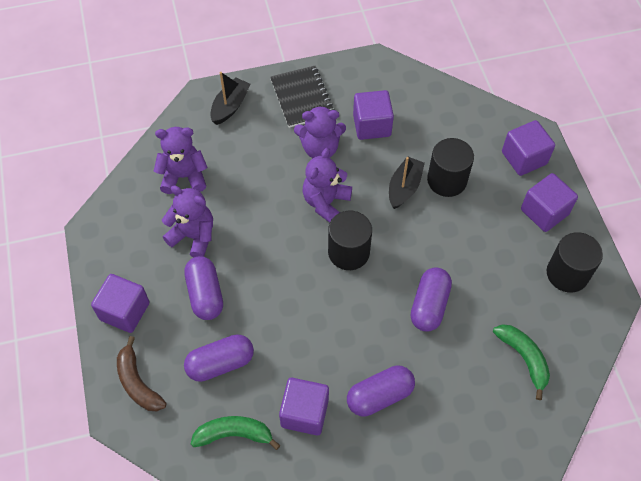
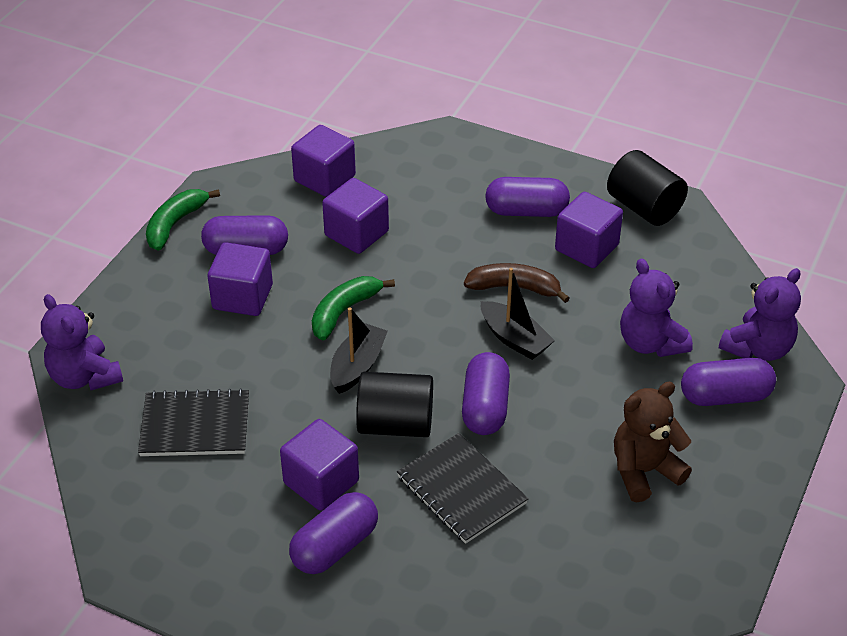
black cylinder: 3 -> 2
black notebook: 1 -> 2
brown teddy bear: 0 -> 1
purple capsule: 4 -> 5
purple teddy bear: 4 -> 3

